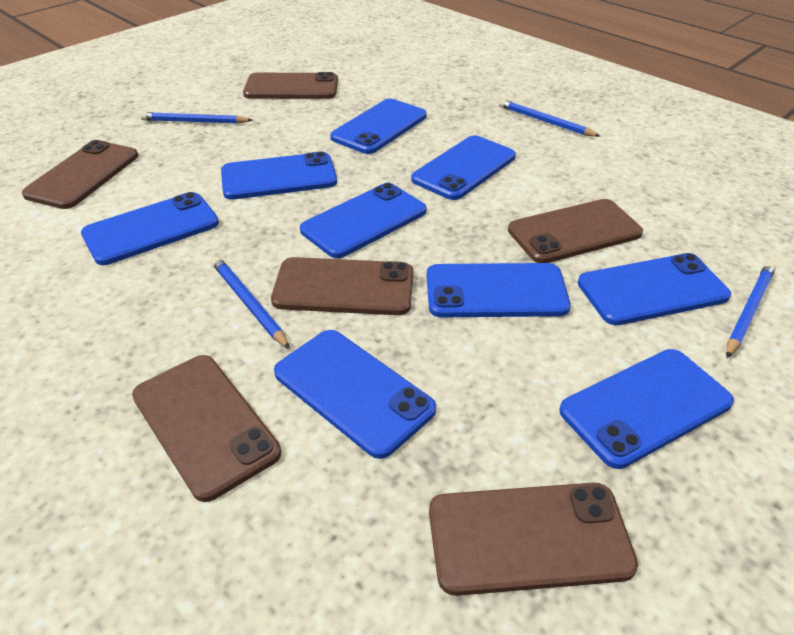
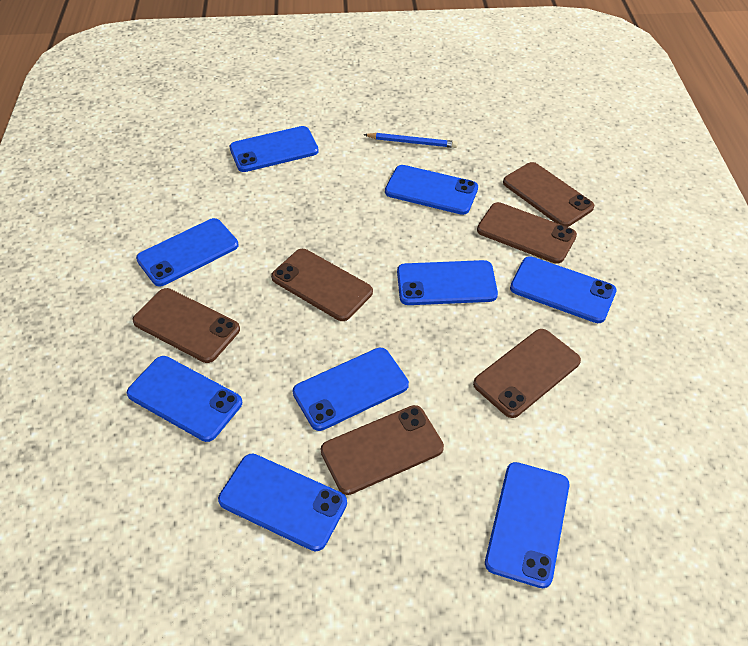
blue pencil: 4 -> 1

